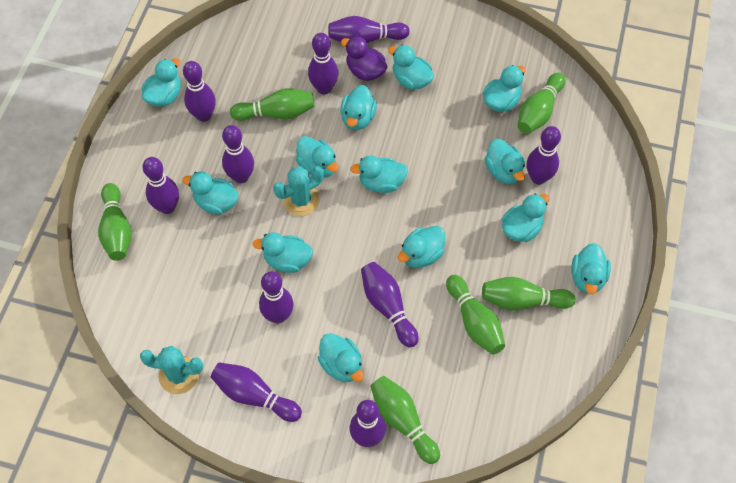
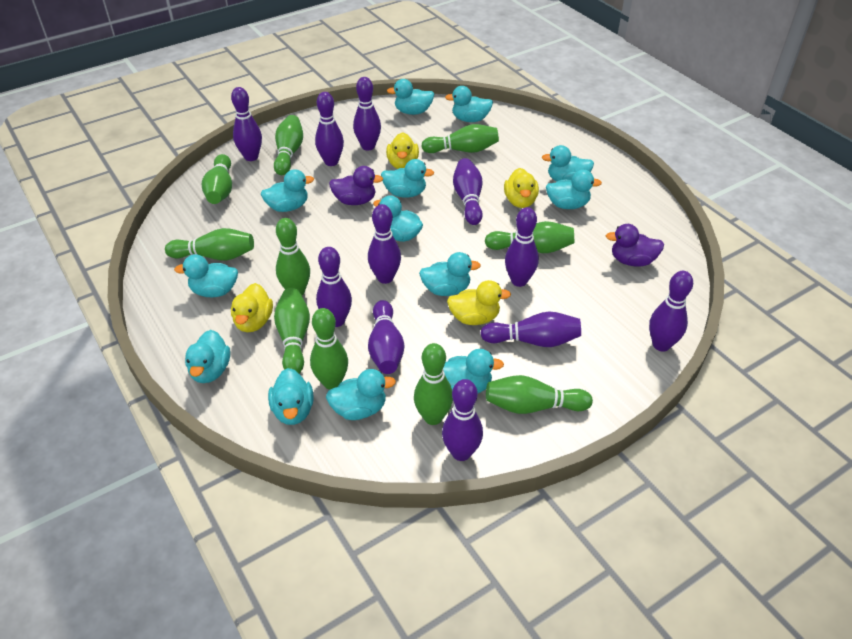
green bowling pin: 6 -> 10
purple bowling pin: 10 -> 11
purple duck: 1 -> 2
turquoise cactus: 2 -> 0
yellow duck: 0 -> 4

